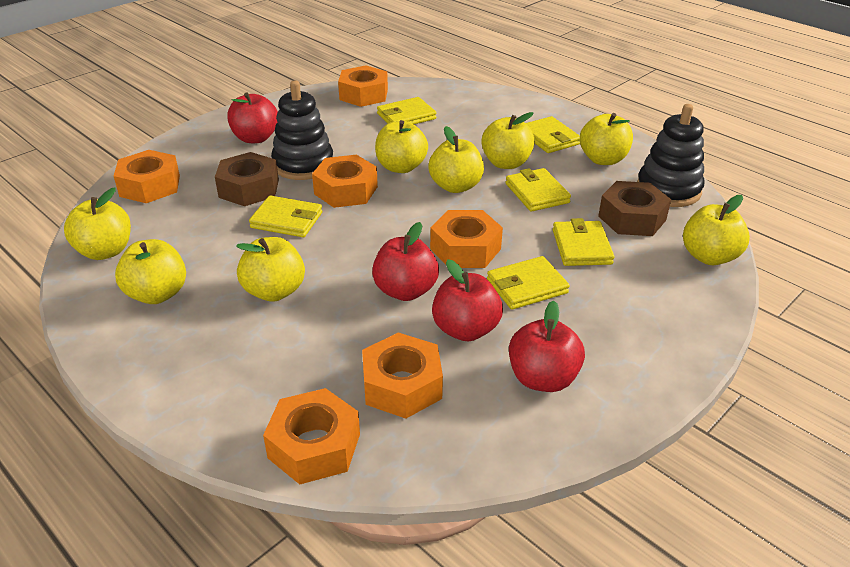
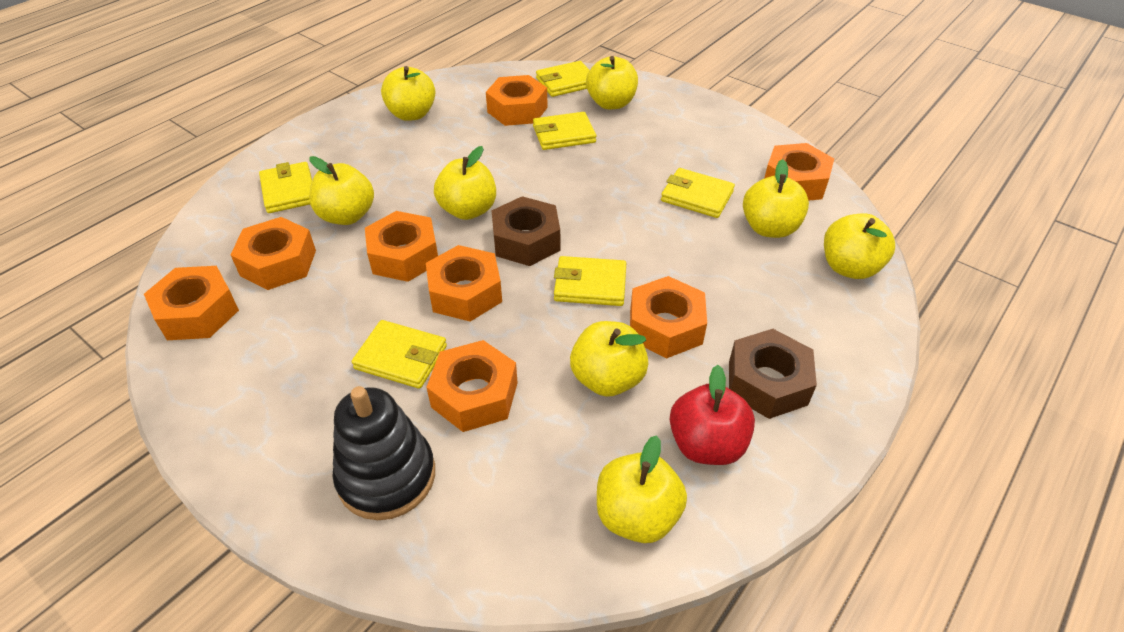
black stacking toy: 2 -> 1
orange nut: 6 -> 8
red apple: 4 -> 1

